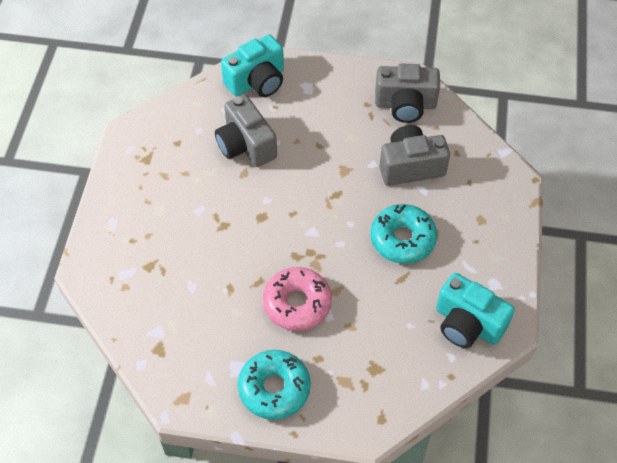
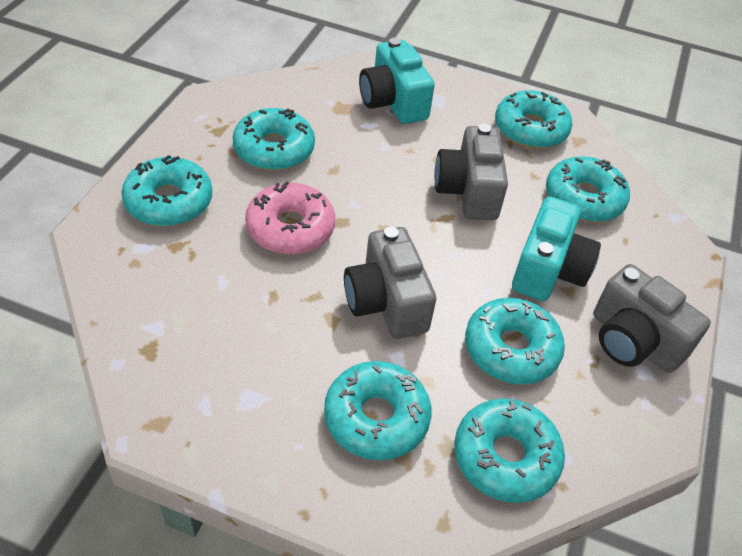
turquoise donut: 2 -> 7

